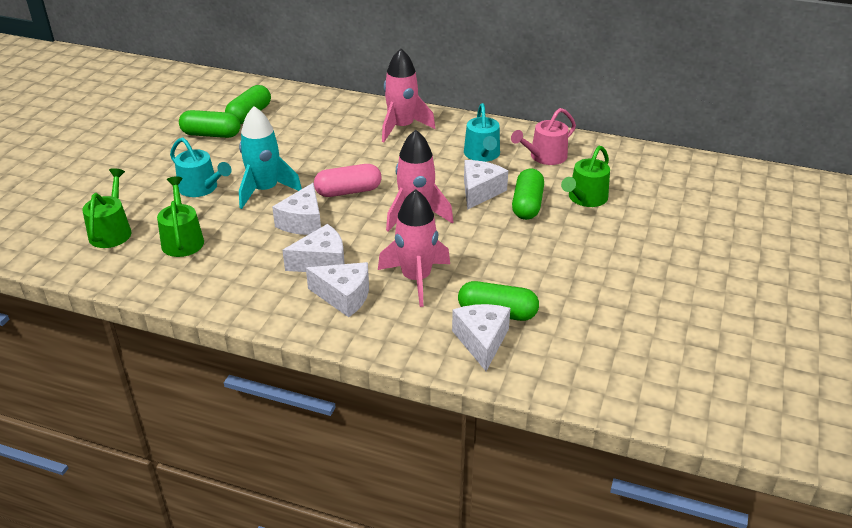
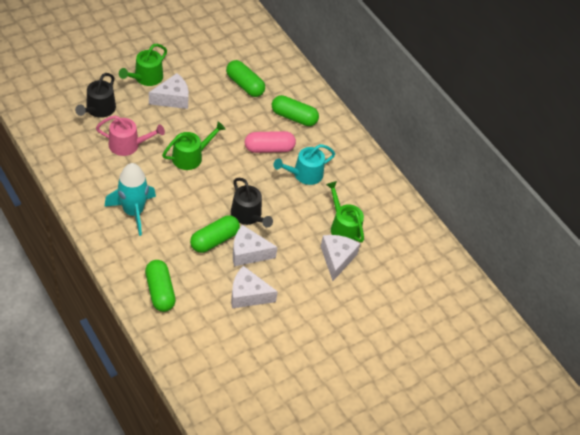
black watering can: 0 -> 2
pink rocket: 3 -> 0
turquoise watering can: 2 -> 1
white cheese: 5 -> 4

